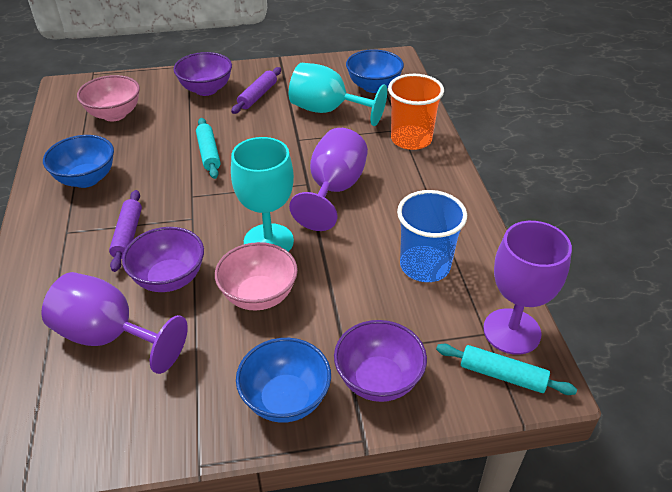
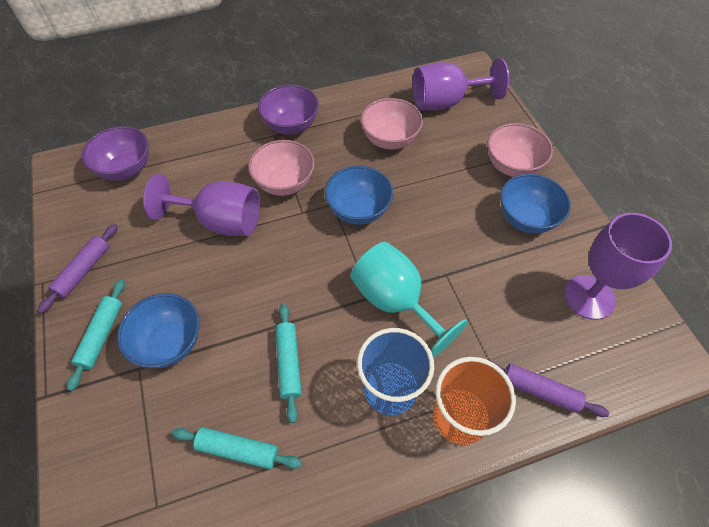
pink bowl: 2 -> 3
purple bowl: 3 -> 2
turquoise goblet: 2 -> 1
turquoise rolling pin: 2 -> 3

